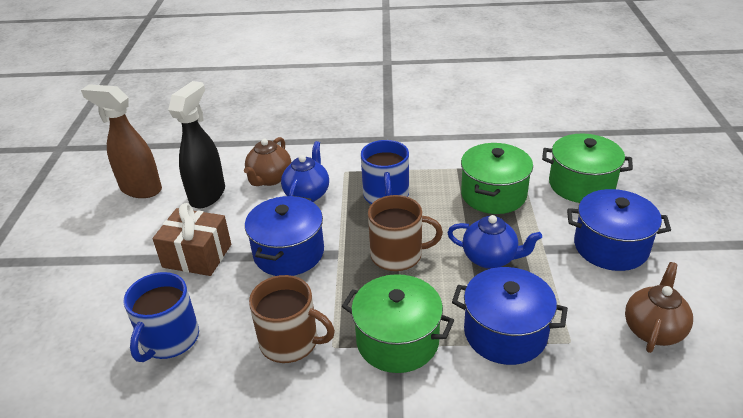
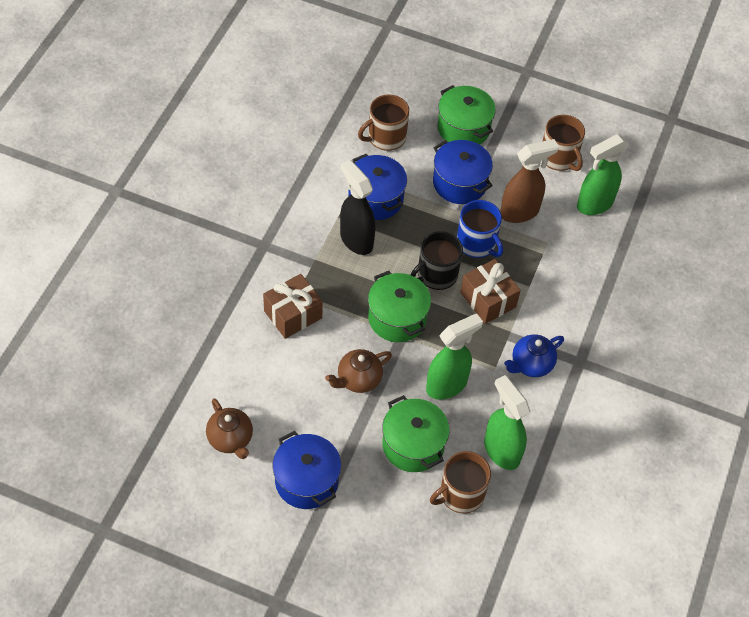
black mug: 0 -> 1
blue mug: 2 -> 1
blue teapot: 2 -> 1
brown gift: 1 -> 2
brown mug: 2 -> 3
green spray bottle: 0 -> 3

